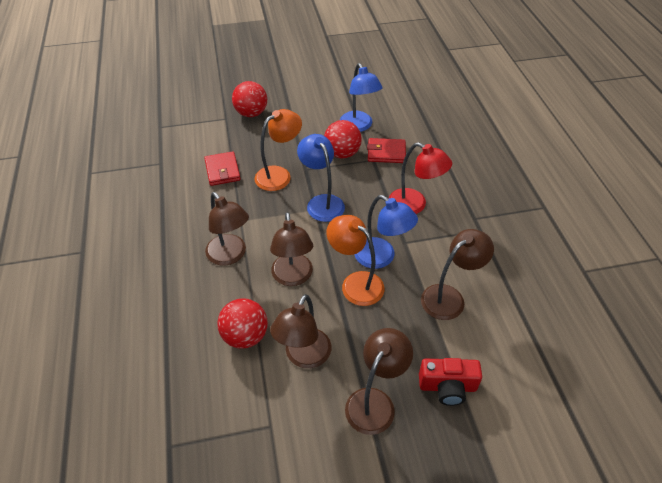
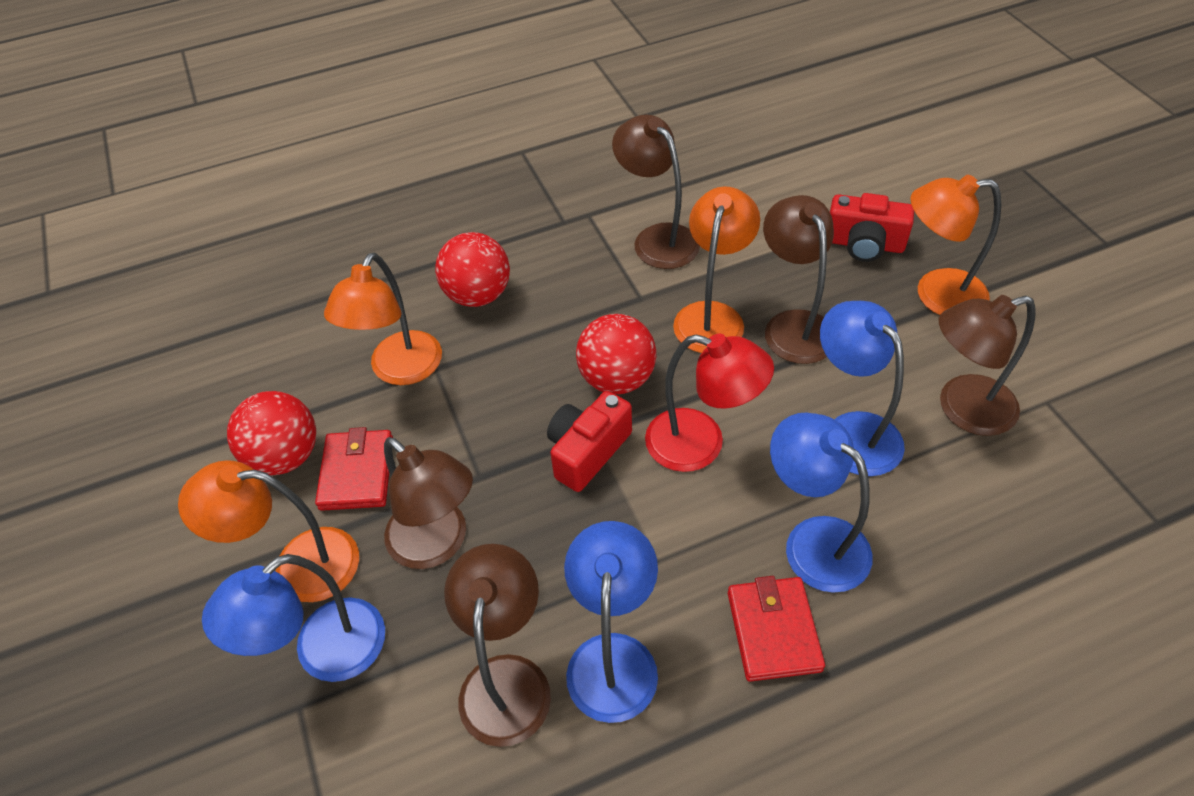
blue lamp: 3 -> 4
orange lamp: 2 -> 4
red camera: 1 -> 2

